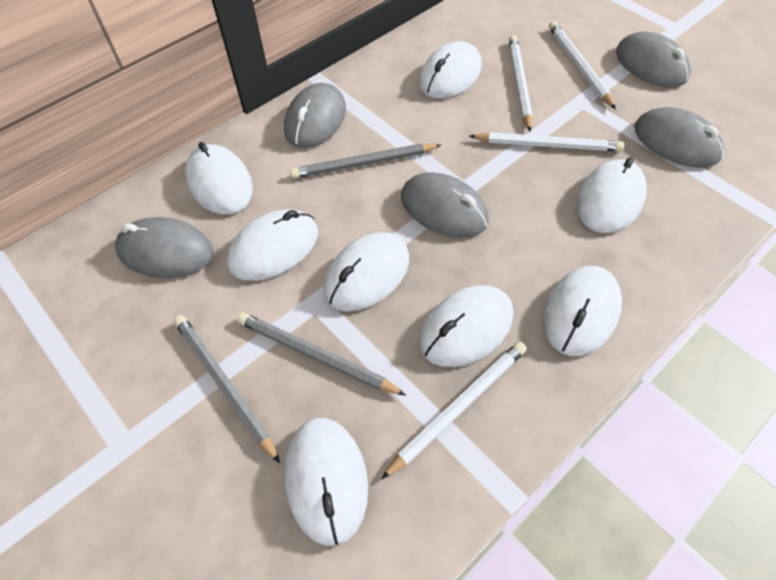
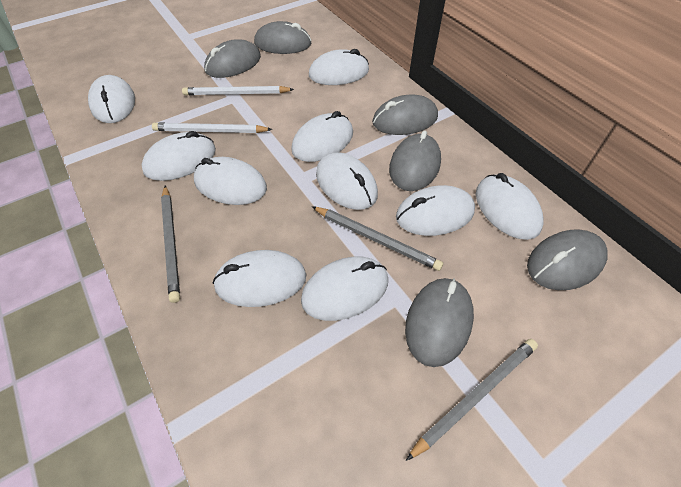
grey mouse: 5 -> 6
white mouse: 8 -> 10
white pencil: 4 -> 2

